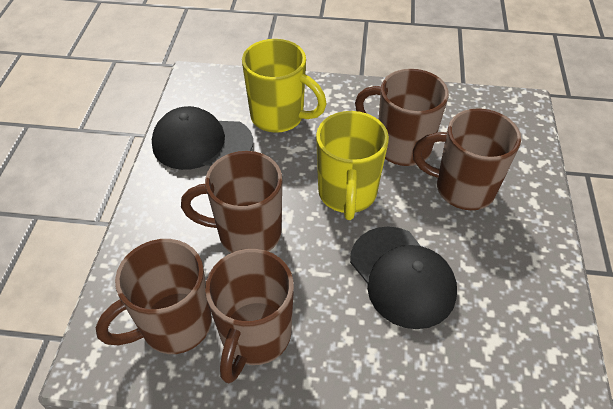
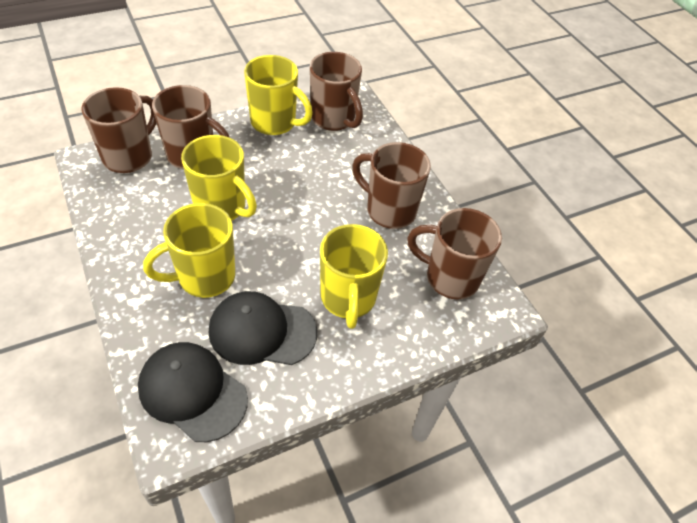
yellow mug: 2 -> 4

